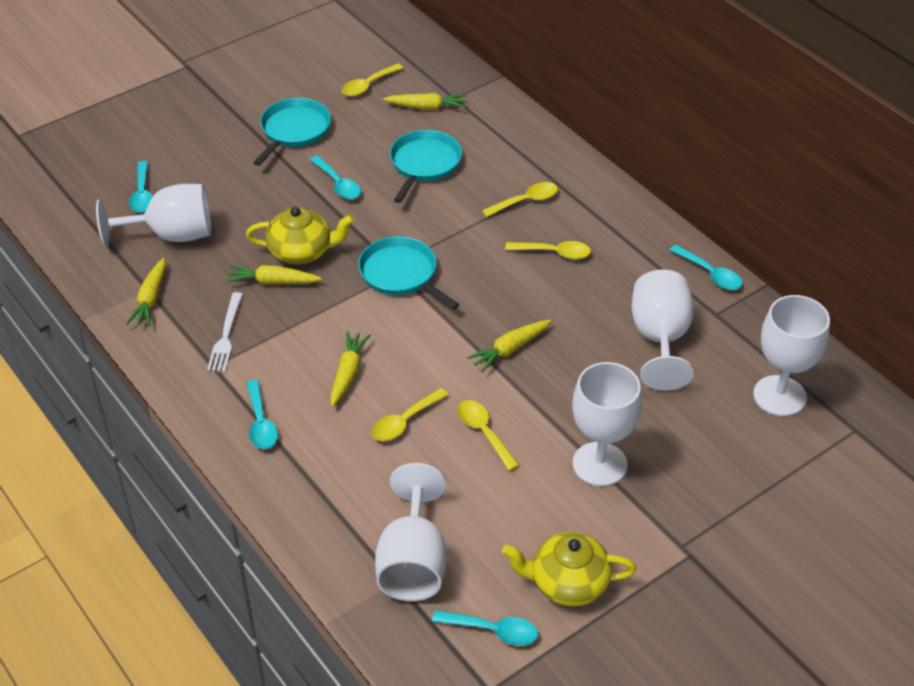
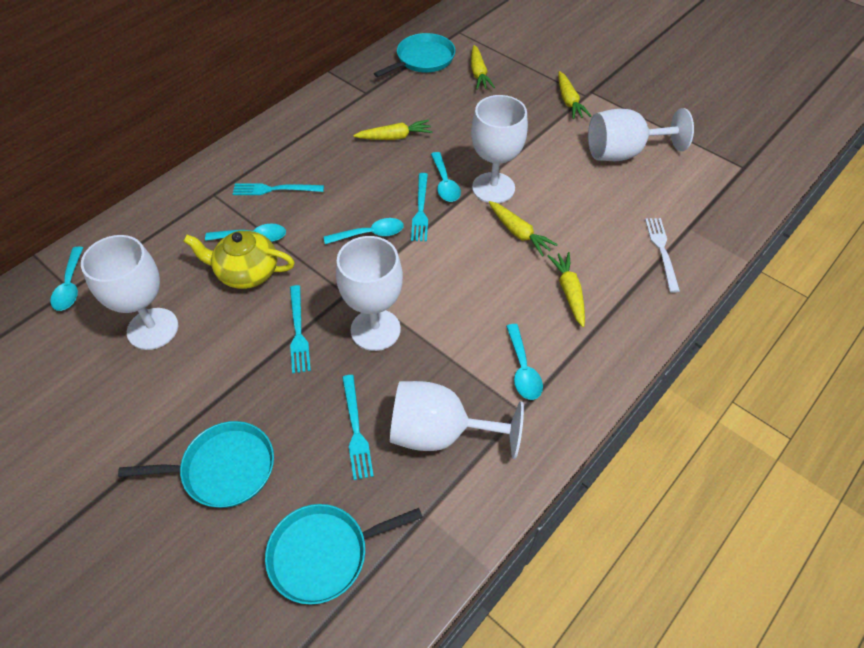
turquoise fork: 0 -> 4
yellow spoon: 5 -> 0
yellow teapot: 2 -> 1

